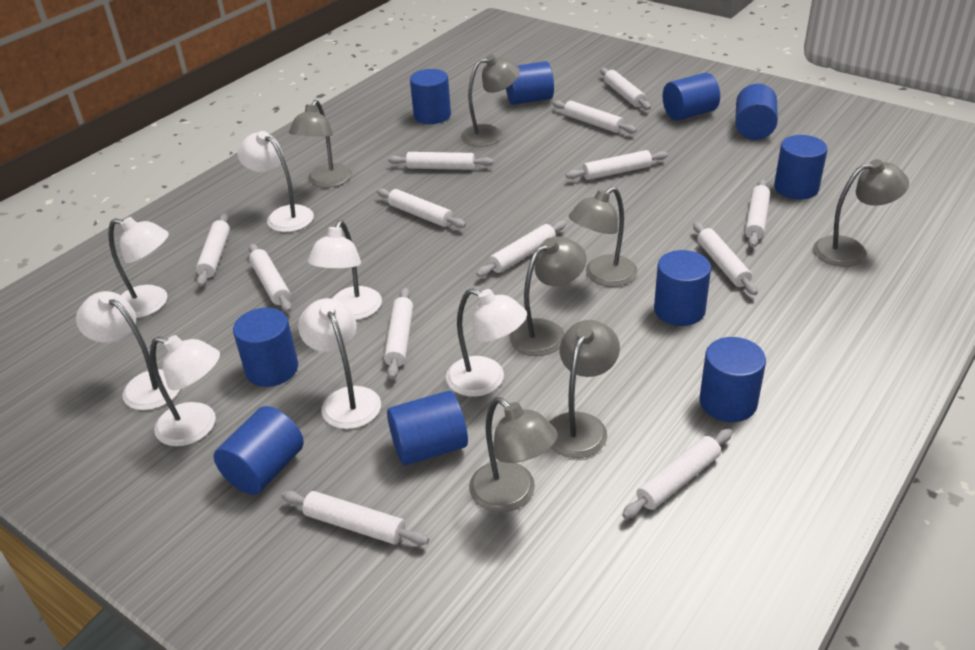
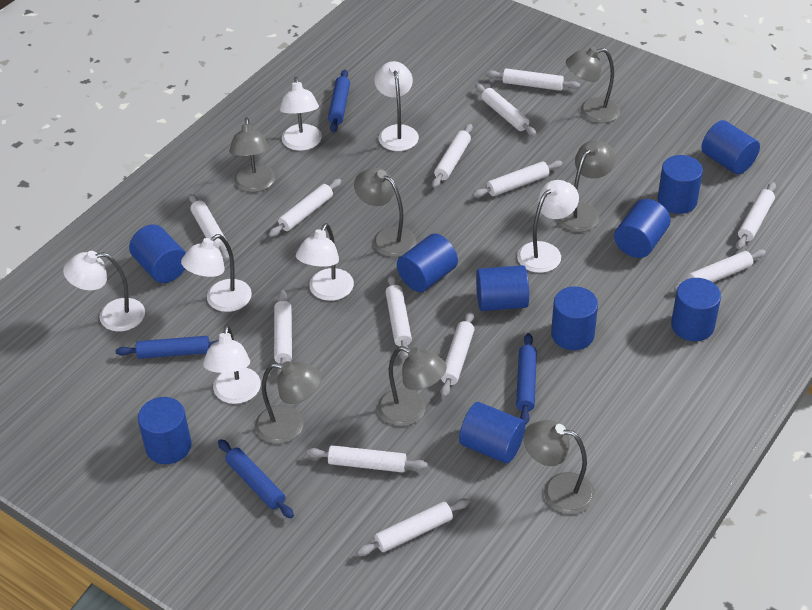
blue rolling pin: 0 -> 4

